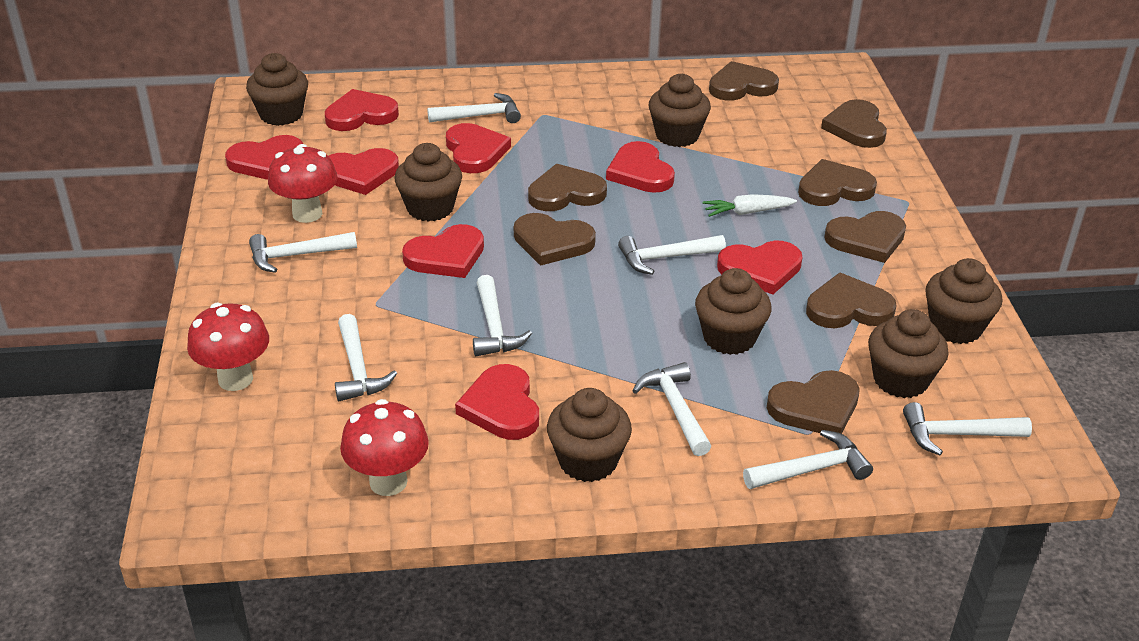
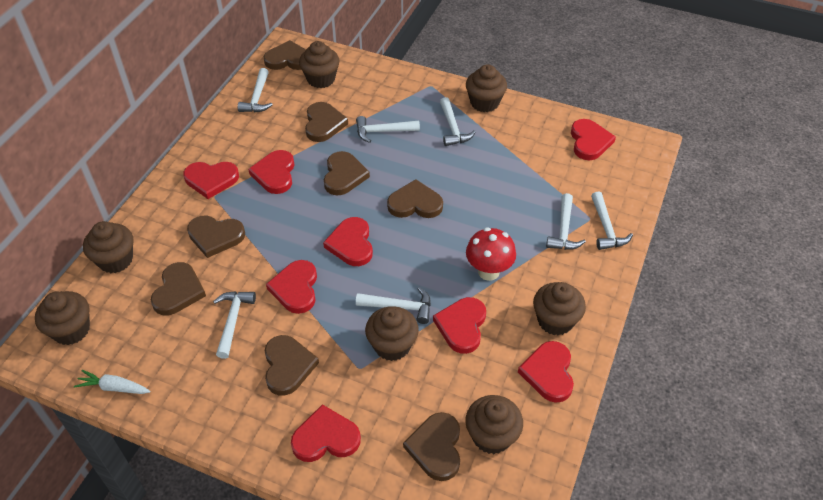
red mushroom: 3 -> 1
white hammer: 8 -> 7

